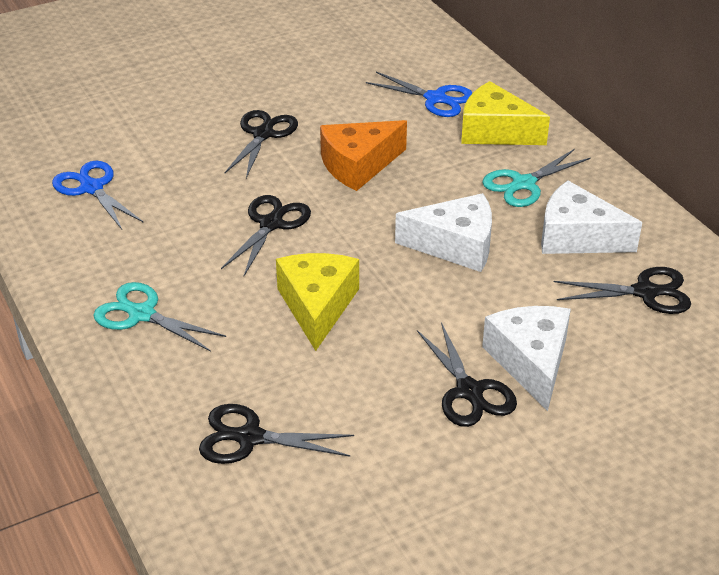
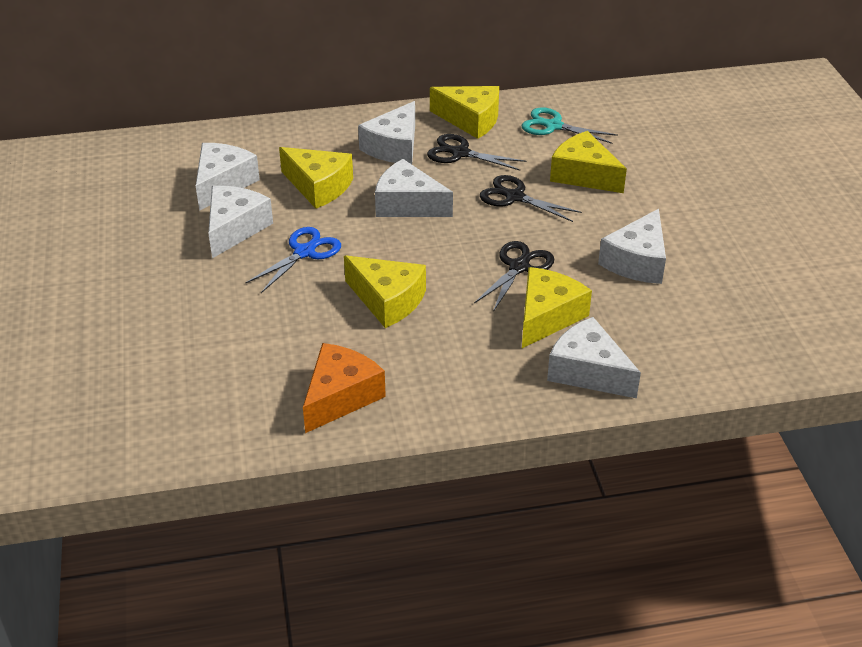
black scissors: 5 -> 3
blue scissors: 2 -> 1
turquoise scissors: 2 -> 1
white cheese: 3 -> 6
yellow cheese: 2 -> 5

